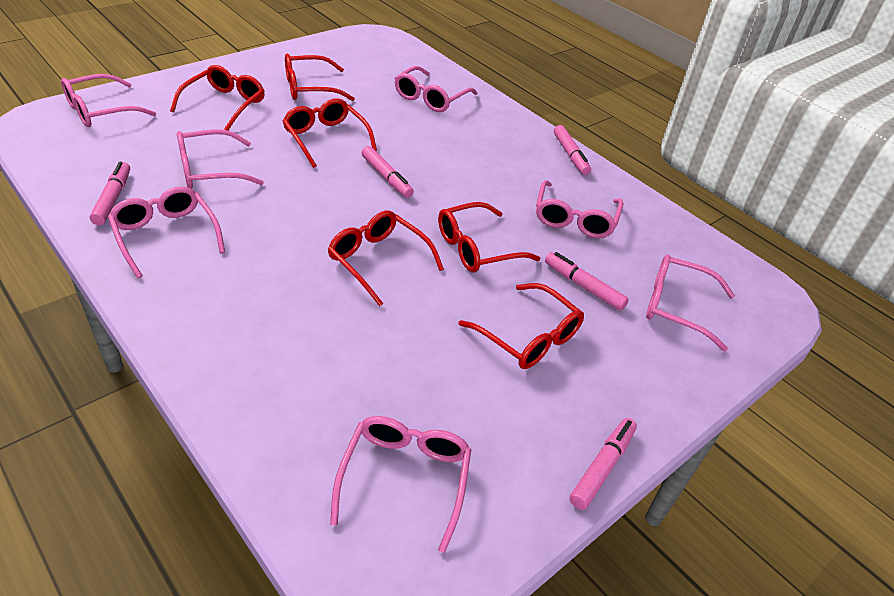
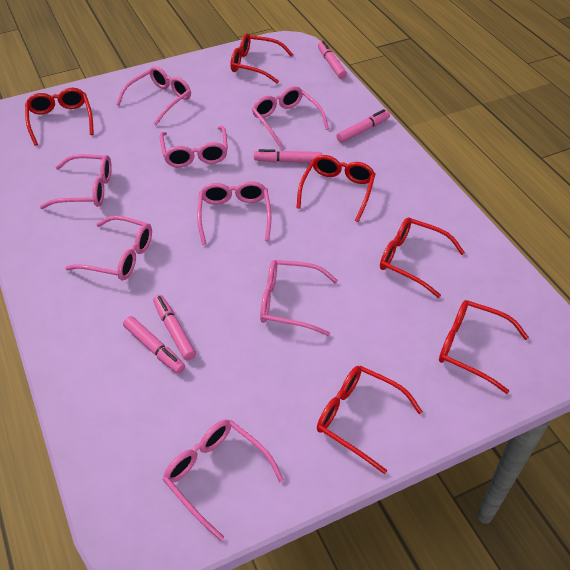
pink glasses: 7 -> 8

